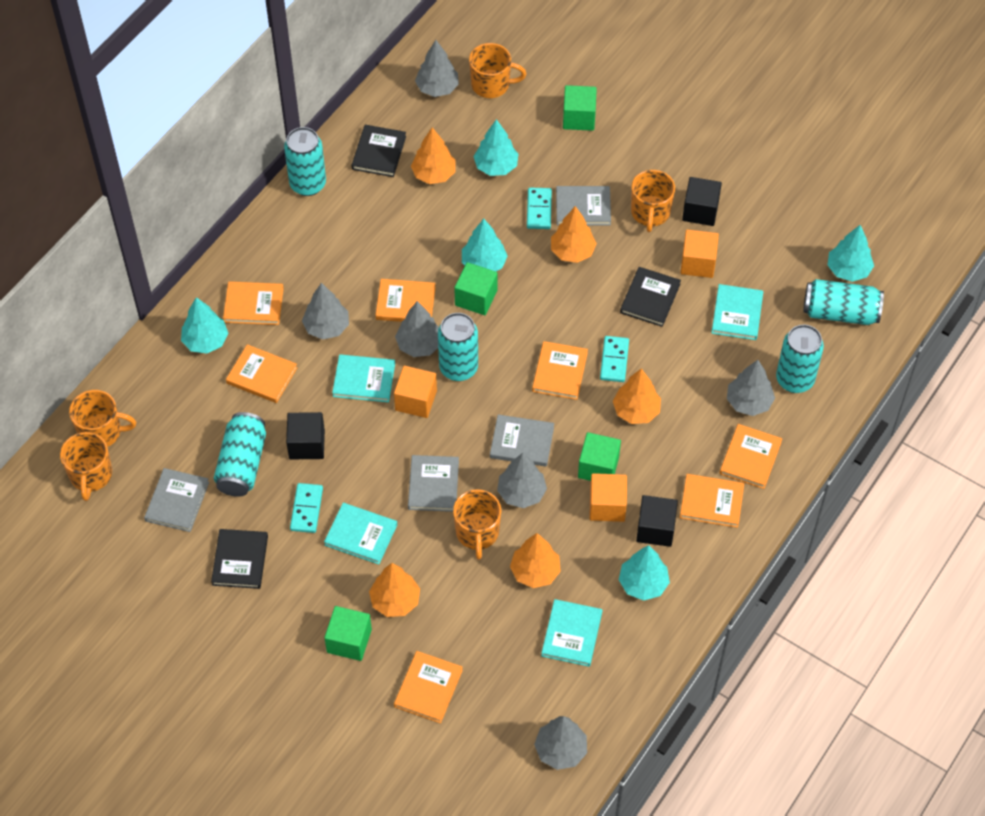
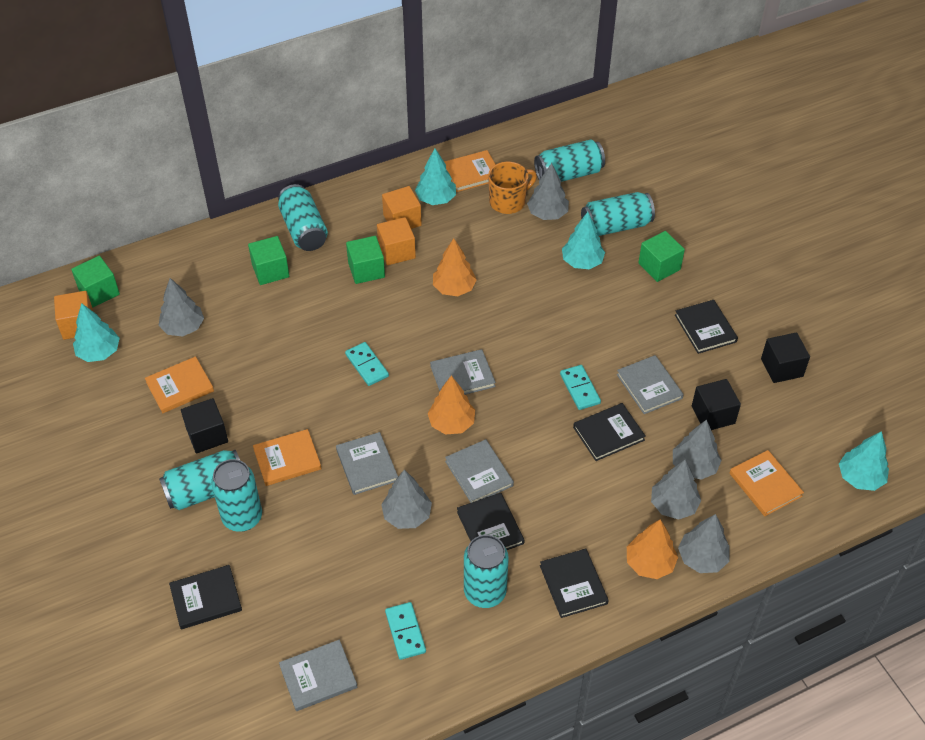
black book: 3 -> 5
grey book: 4 -> 5
orange book: 7 -> 4
orange mug: 5 -> 1
orange tree: 5 -> 3
turquoise book: 4 -> 0
turquoise can: 5 -> 6
turquoise tree: 5 -> 4

